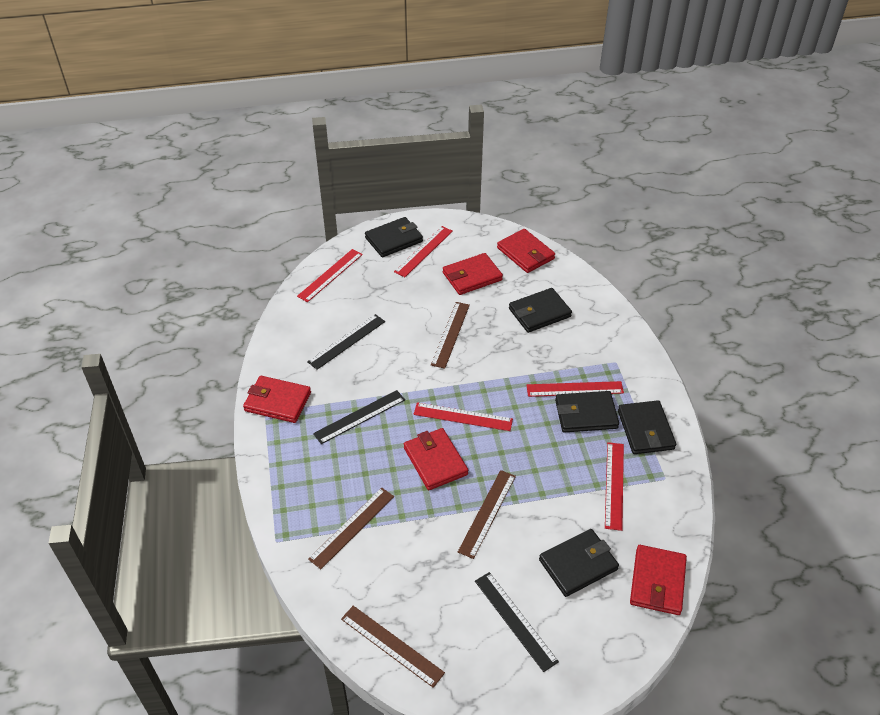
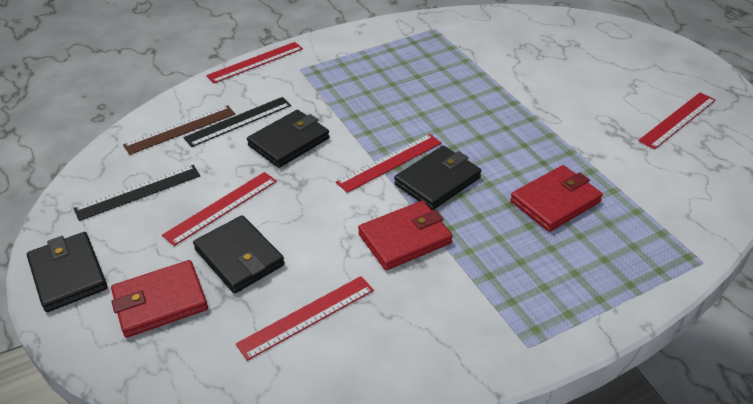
black ruler: 3 -> 2
black wallet: 5 -> 4
brown ruler: 4 -> 1
red wallet: 5 -> 3

